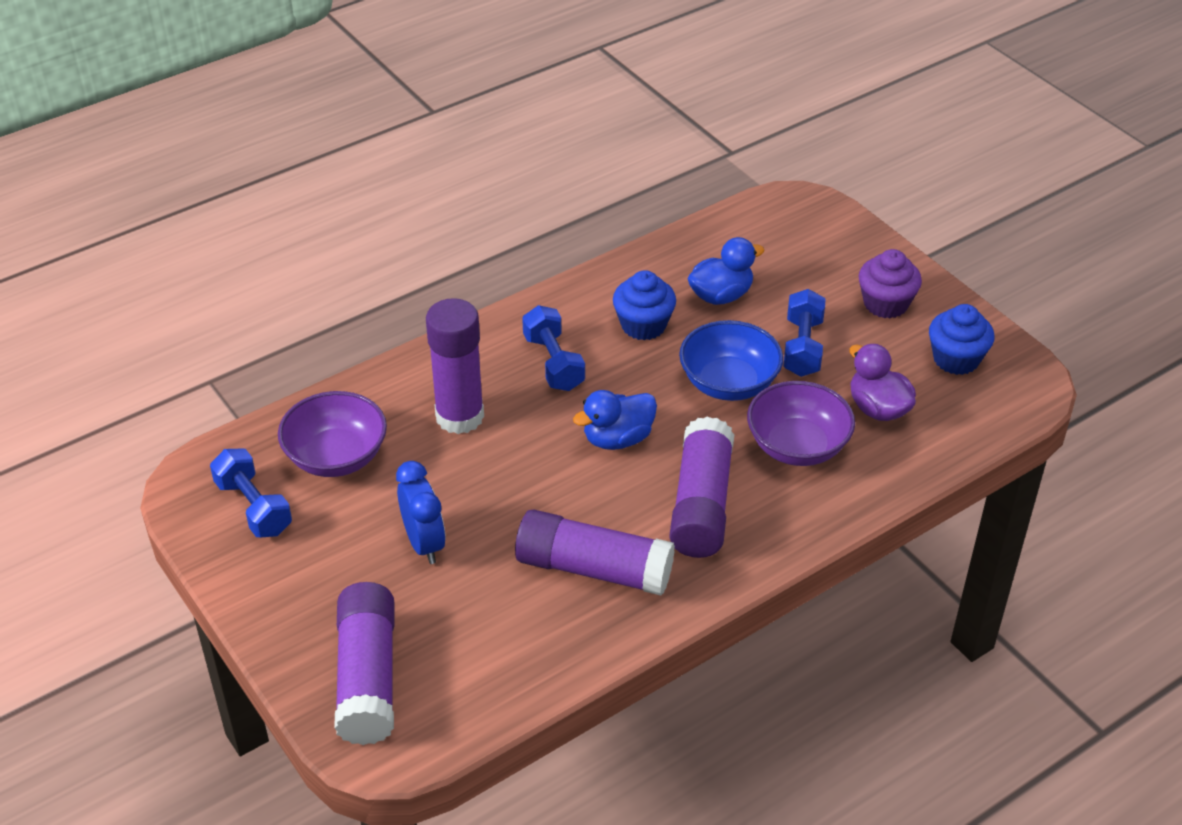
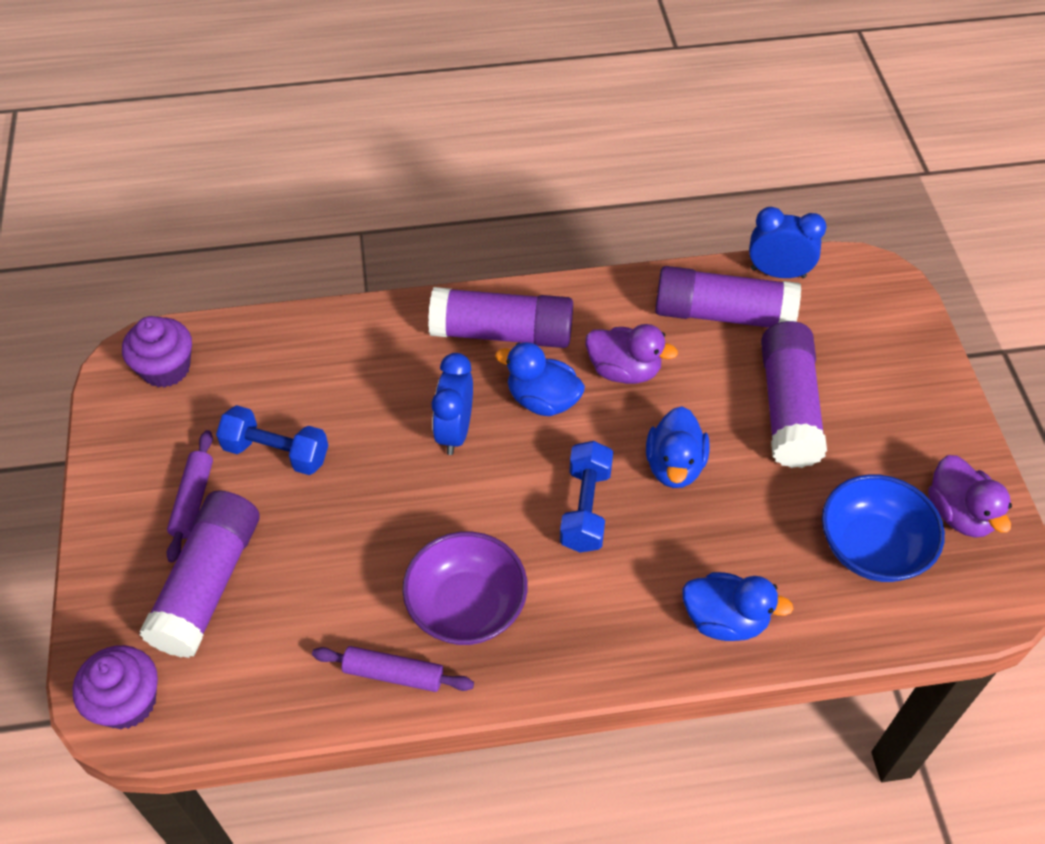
blue clock: 1 -> 2
blue cupcake: 2 -> 0
blue duck: 2 -> 3
blue dumbbell: 3 -> 2
purple bowl: 2 -> 1
purple cupcake: 1 -> 2
purple duck: 1 -> 2
purple rolling pin: 0 -> 2

